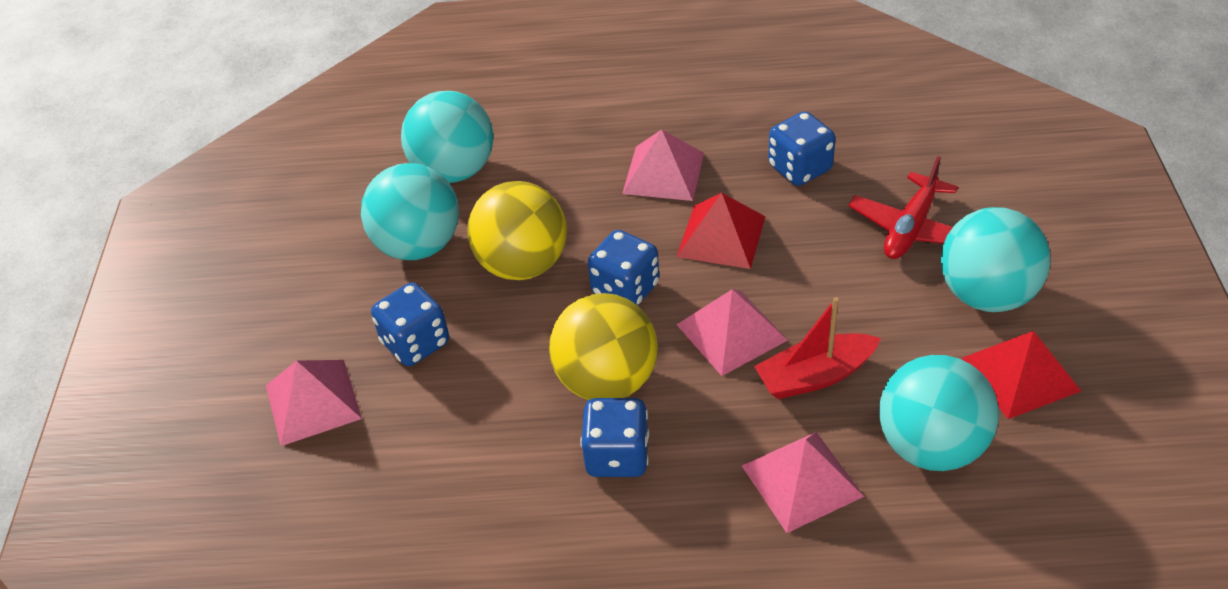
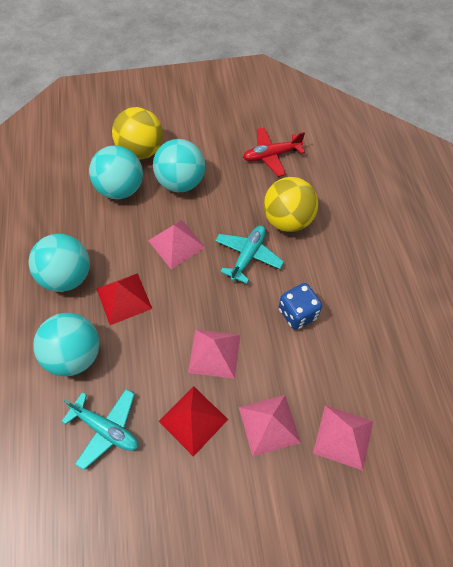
blue dice: 4 -> 1
red boat: 1 -> 0
turquoise plane: 0 -> 2

